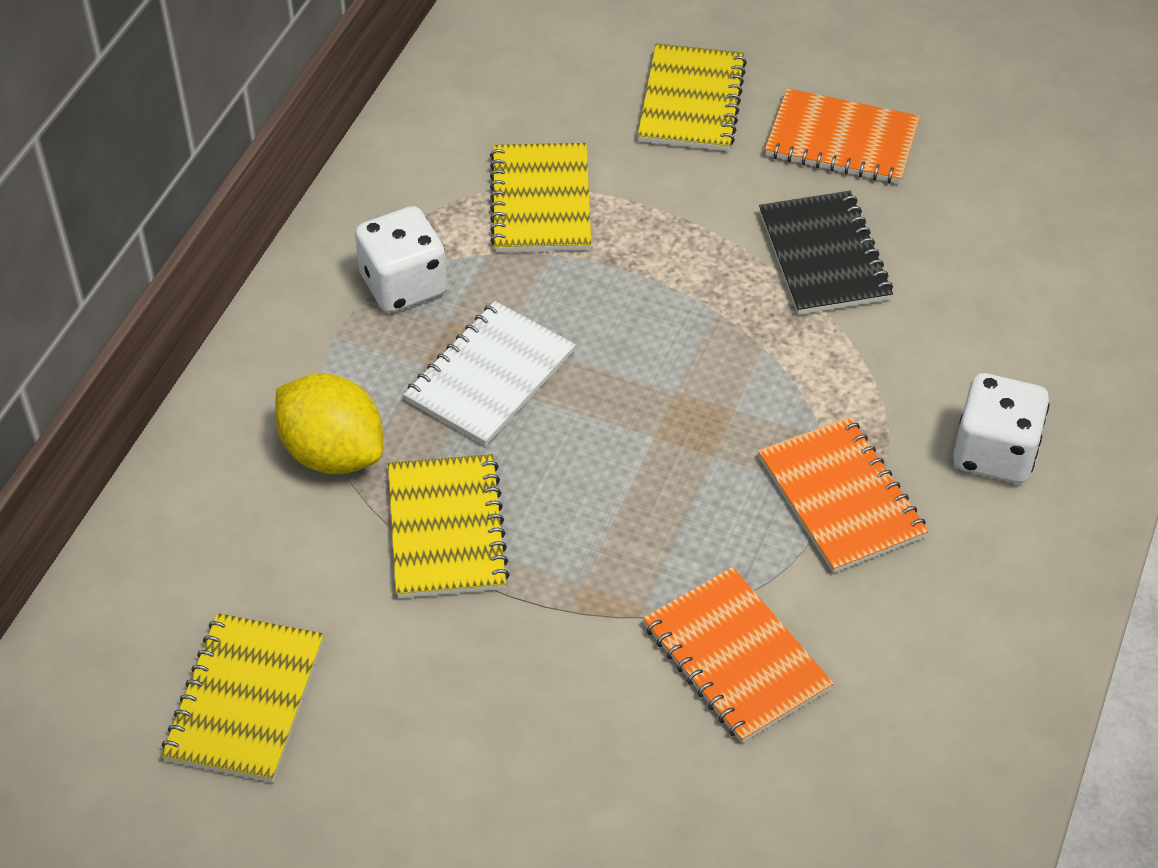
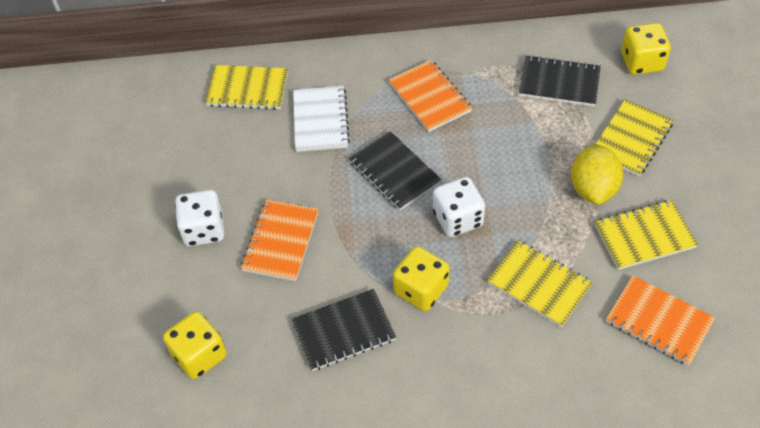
black notebook: 1 -> 3
yellow dice: 0 -> 3

